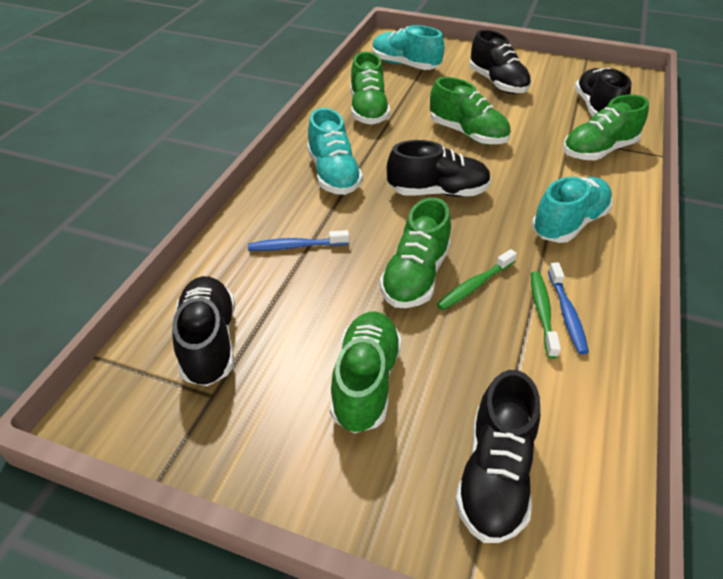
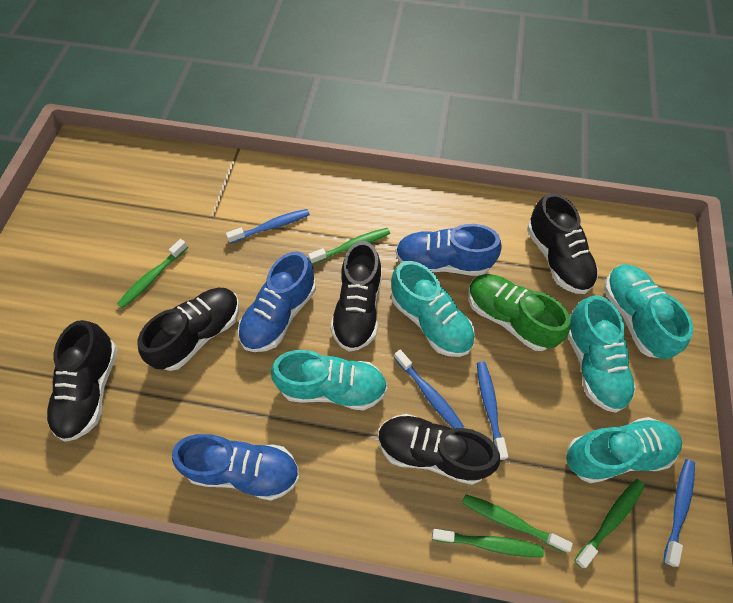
blue shoe: 0 -> 3
blue toothbrush: 2 -> 4
green shoe: 5 -> 1
green toothbrush: 2 -> 5
turquoise shoe: 3 -> 5

